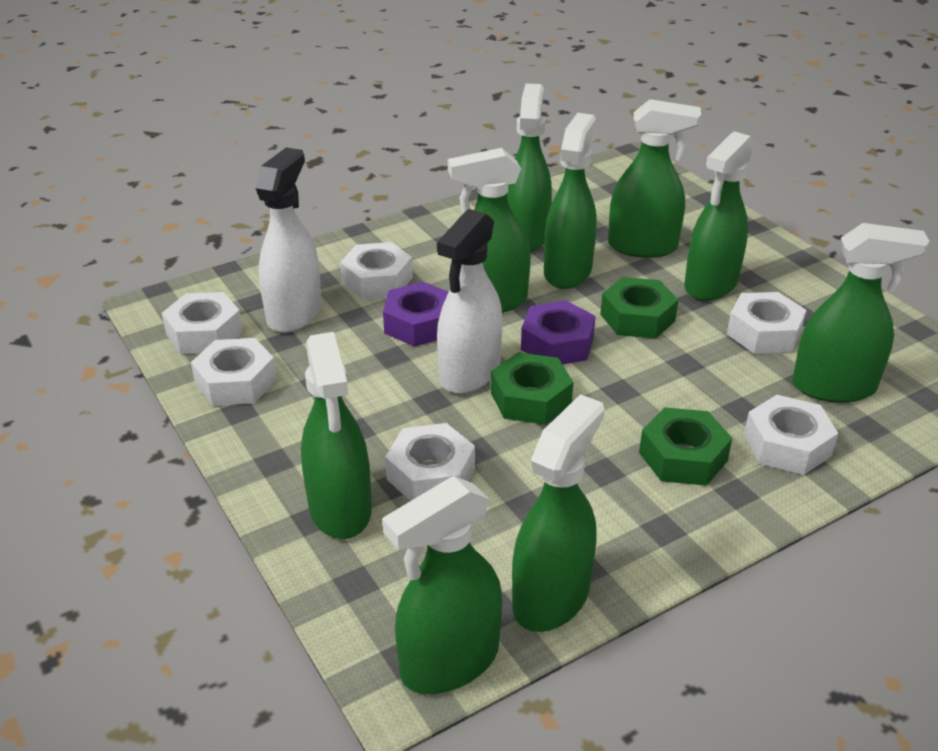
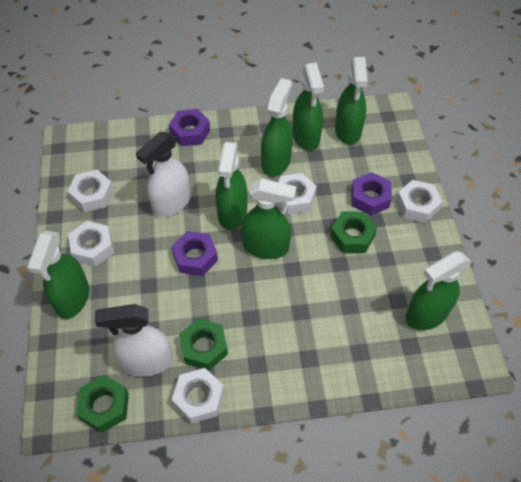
green spray bottle: 9 -> 7
purple nut: 2 -> 3
white nut: 6 -> 5

